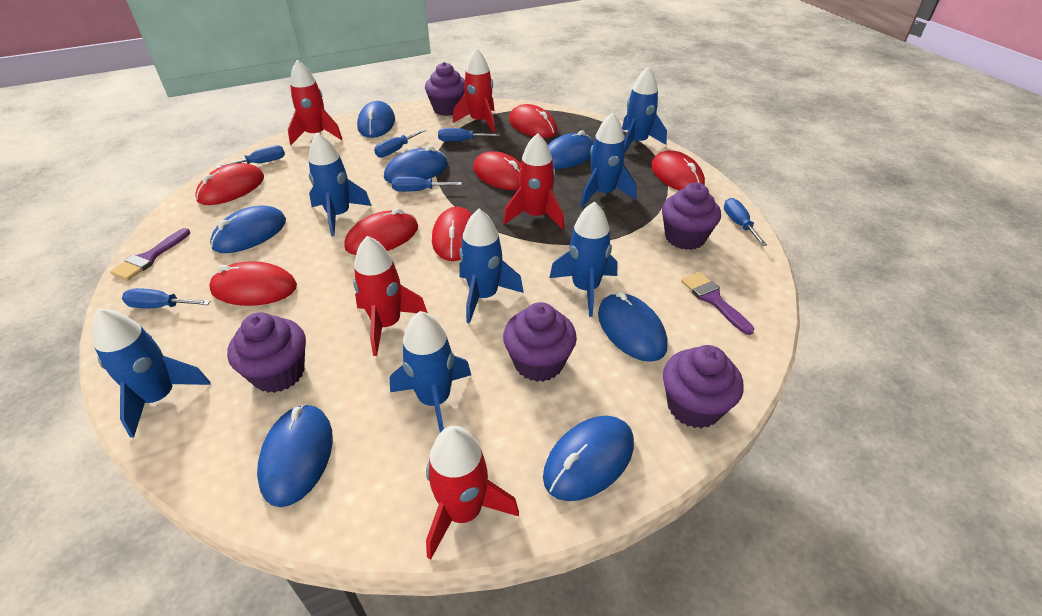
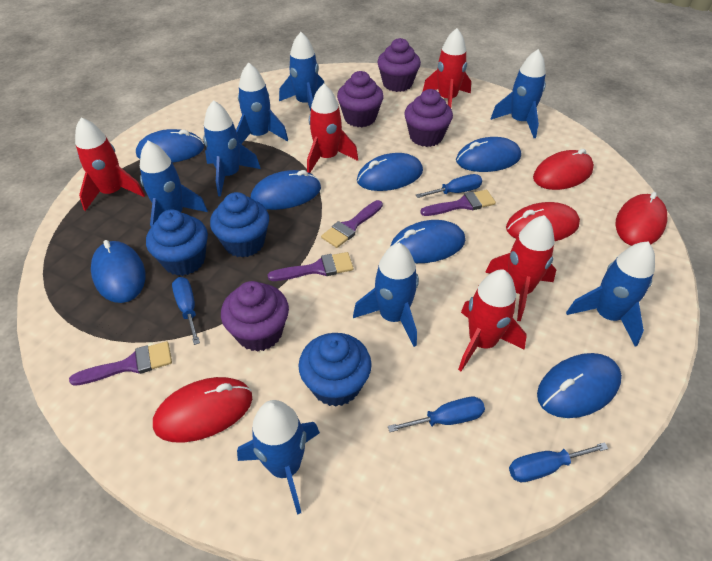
blue cupcake: 0 -> 3
blue rocket: 7 -> 8
blue screwdriver: 6 -> 4
purple brush: 2 -> 4
purple cupcake: 5 -> 4
red mouse: 7 -> 4

